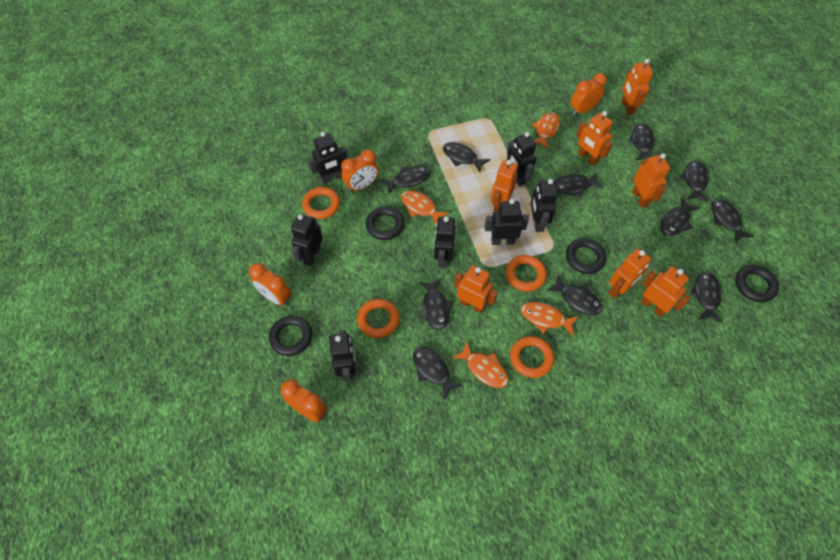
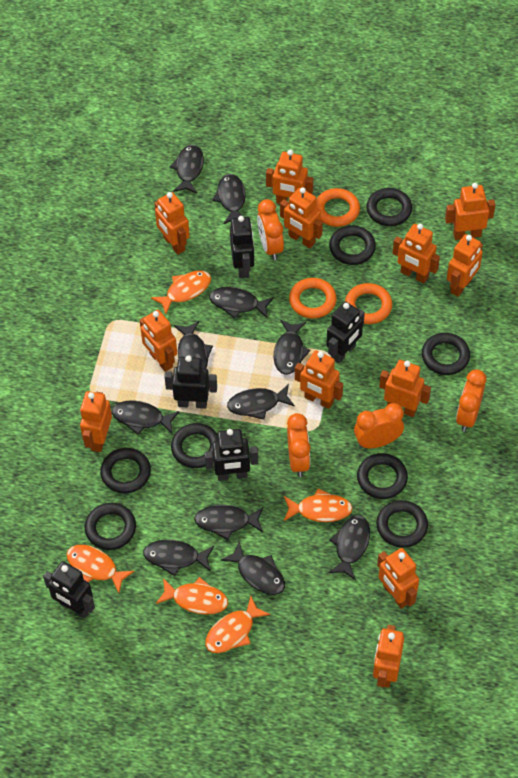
black ring: 4 -> 8
black robot: 7 -> 5
orange fish: 4 -> 5
orange ring: 4 -> 3
orange robot: 7 -> 12

